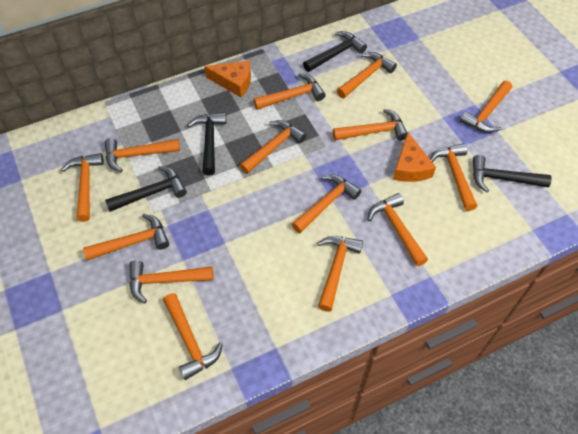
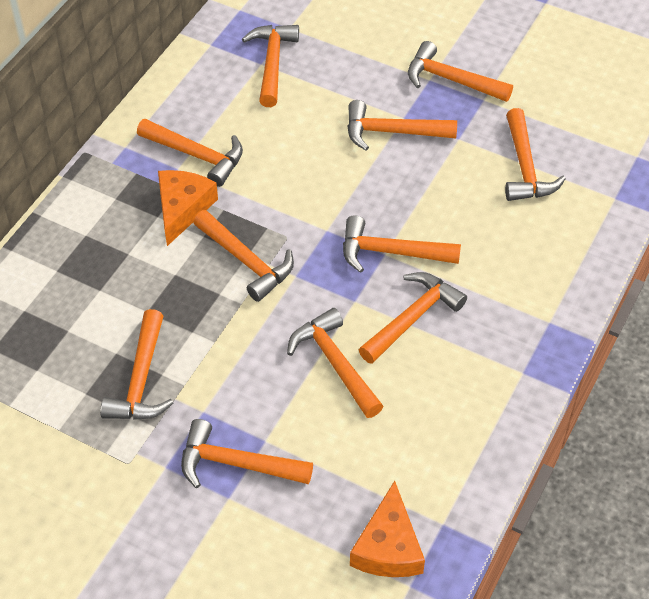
black hammer: 4 -> 0
orange hammer: 14 -> 11

